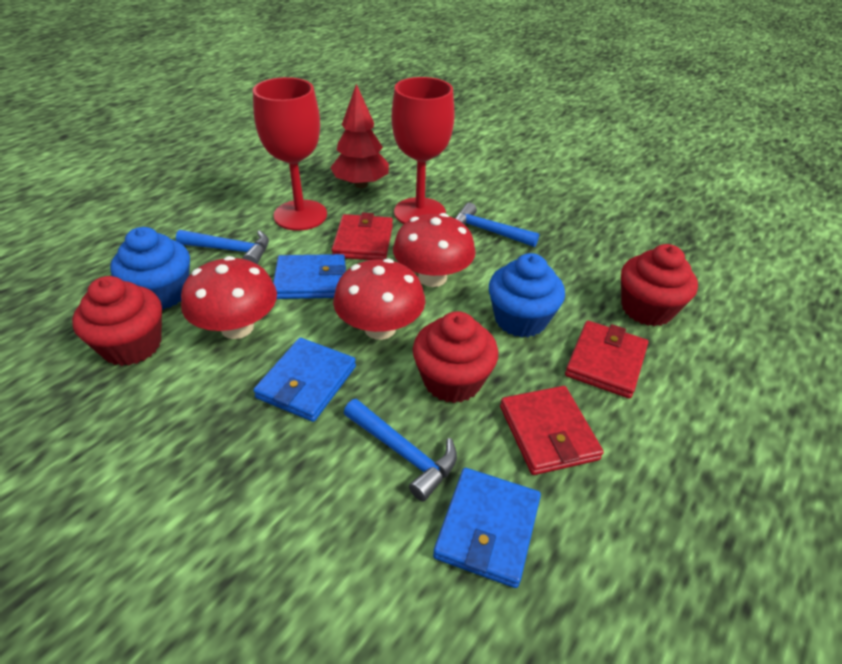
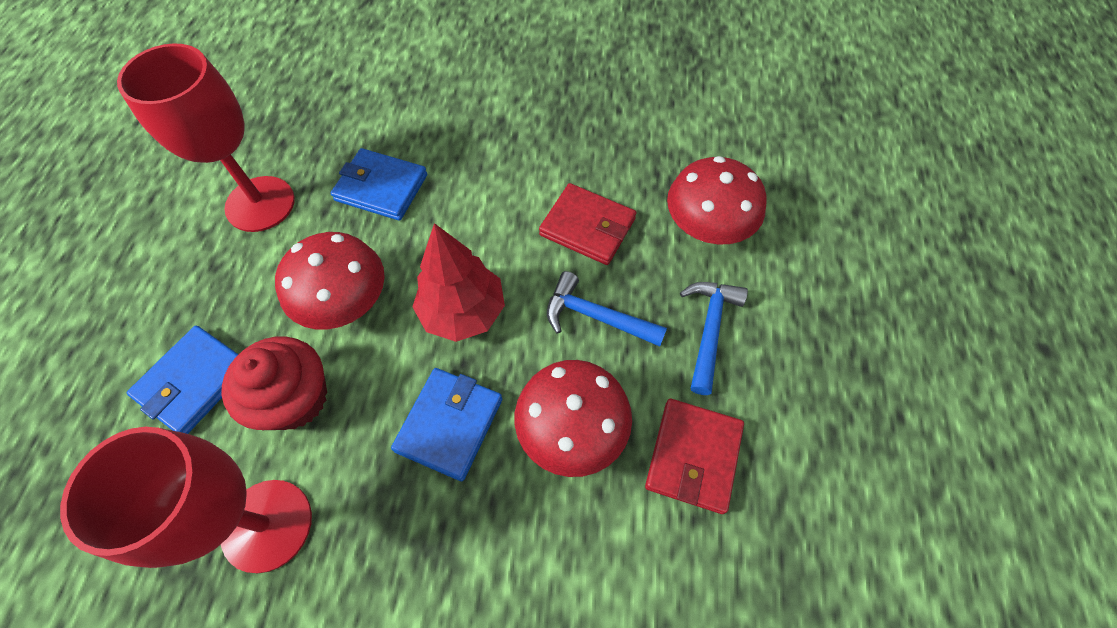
blue cupcake: 2 -> 0
blue hammer: 3 -> 2
red cupcake: 3 -> 1
red wallet: 3 -> 2

